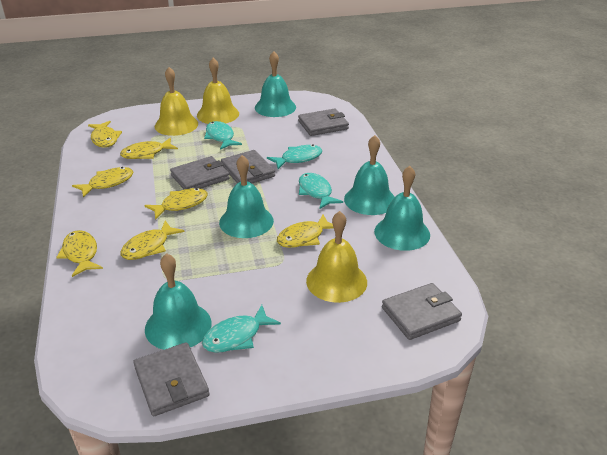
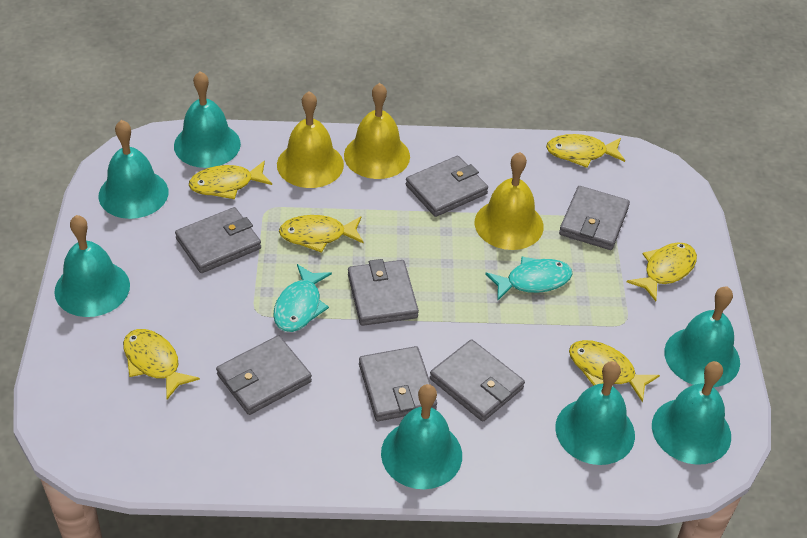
grey wallet: 5 -> 7
turquoise bell: 5 -> 7
turquoise fish: 4 -> 2
yellow fish: 7 -> 6

